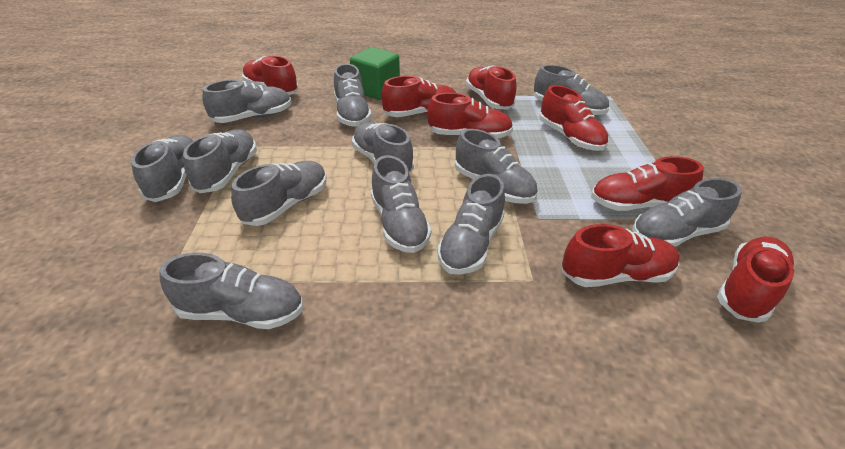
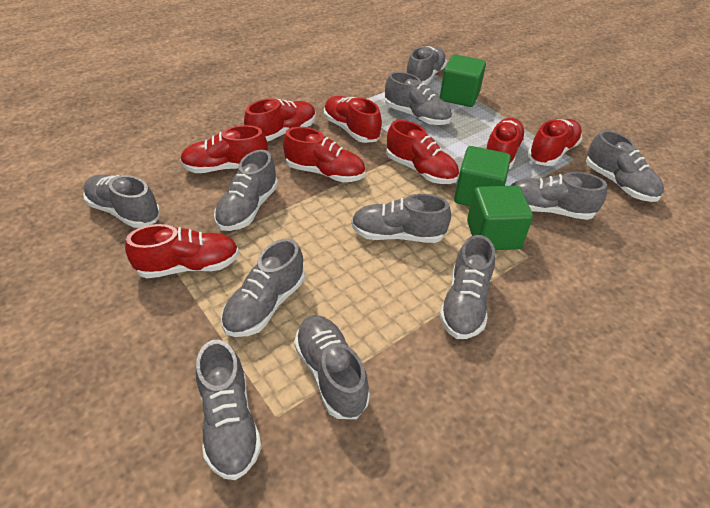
green cube: 1 -> 3
grey shoe: 12 -> 11

